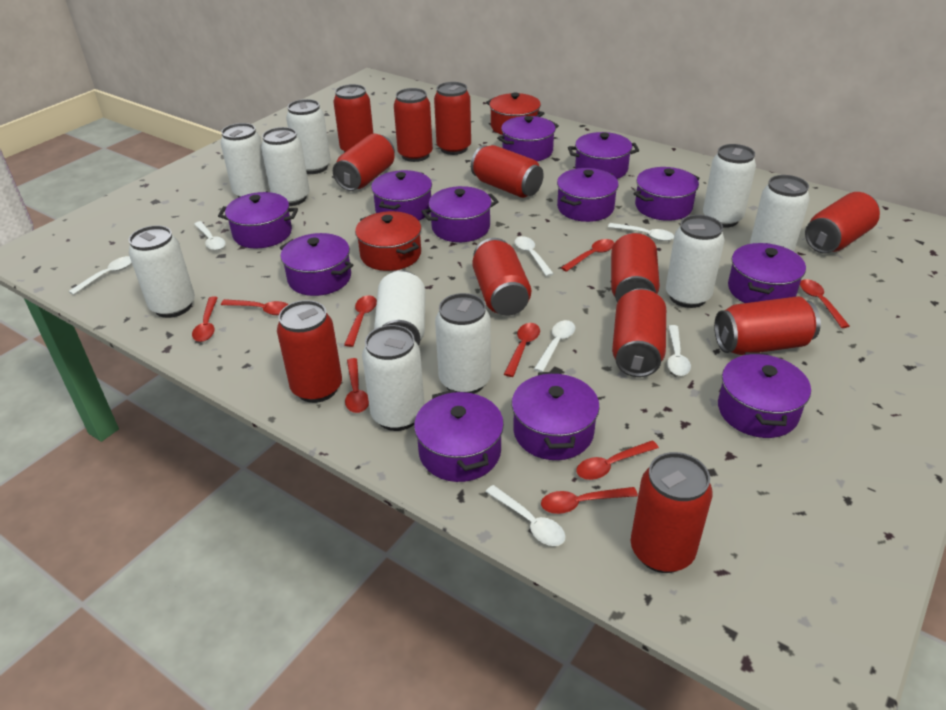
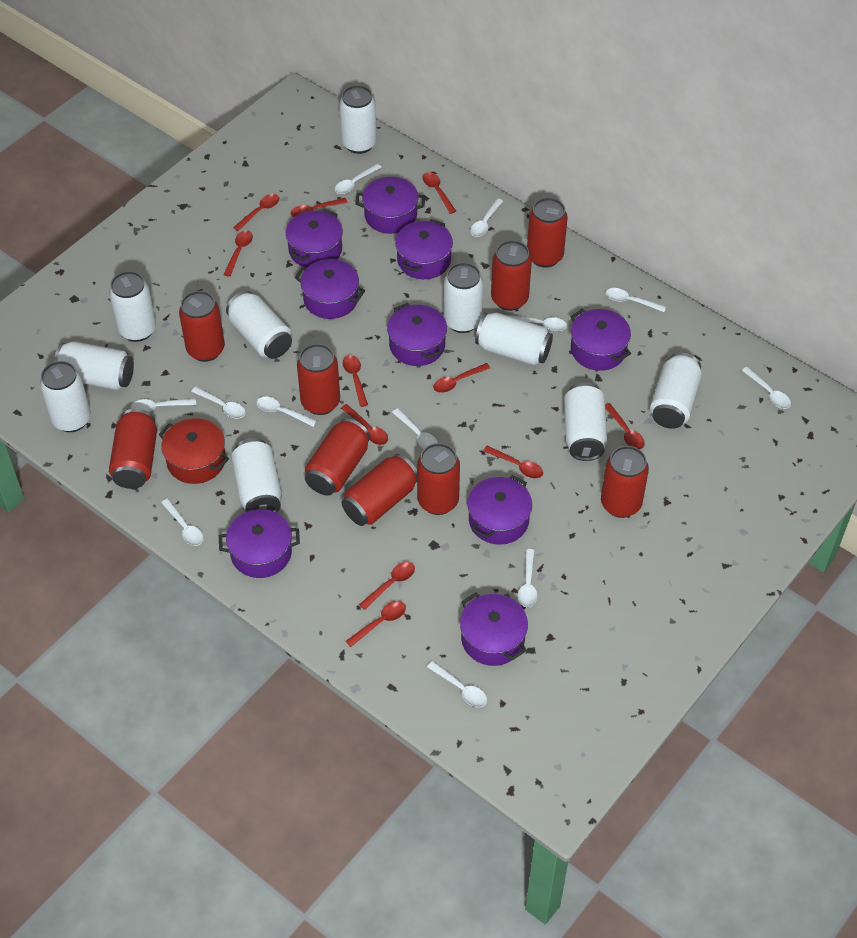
purple pot: 12 -> 9
red can: 12 -> 9
red pot: 2 -> 1
red spoon: 9 -> 11
white spoon: 7 -> 12

